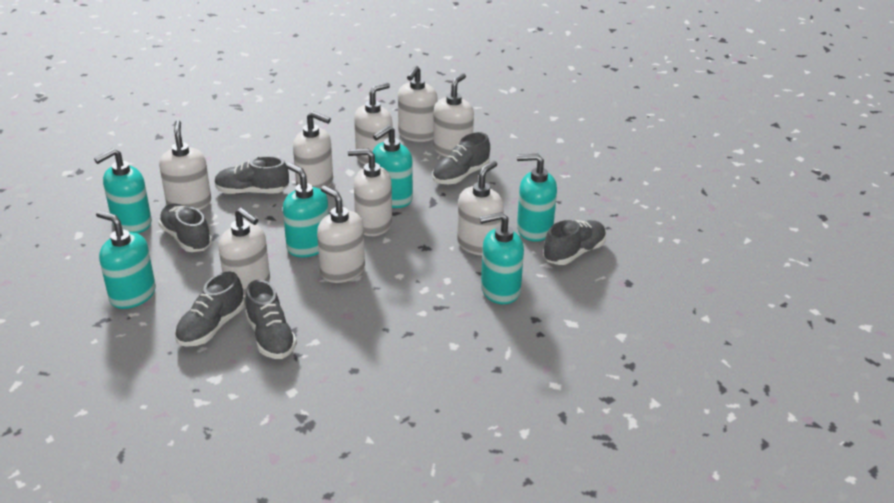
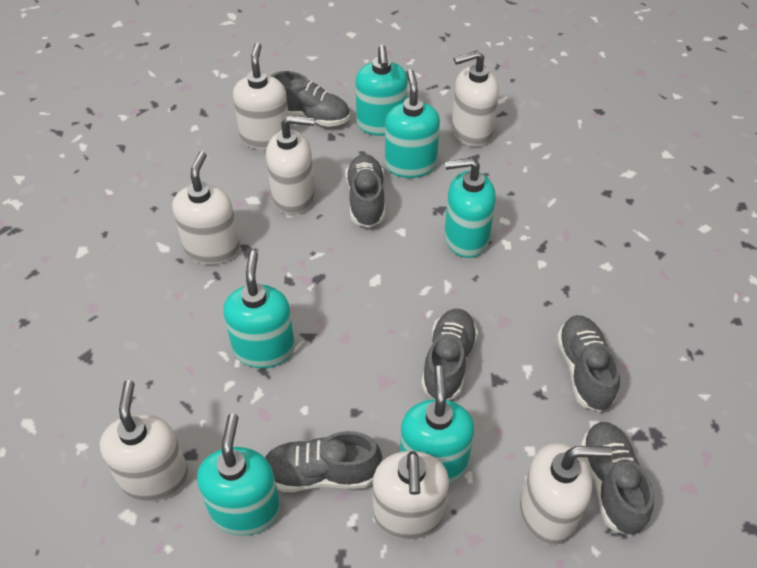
white soap dispenser: 9 -> 7

